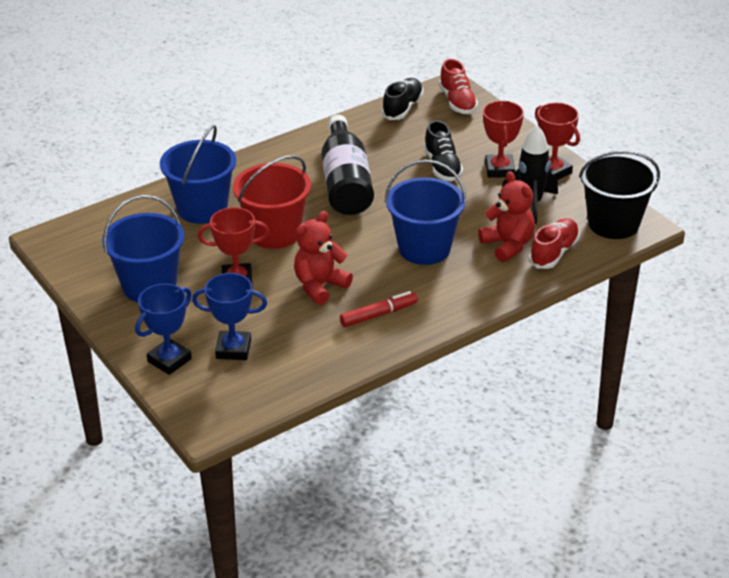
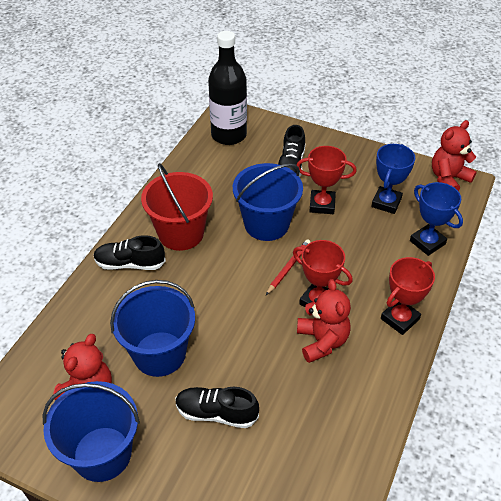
black bucket: 1 -> 0
black rocket: 1 -> 0
black shoe: 2 -> 3
red marker: 1 -> 0
red pencil: 0 -> 1
red shoe: 2 -> 0
red teddy bear: 2 -> 3

